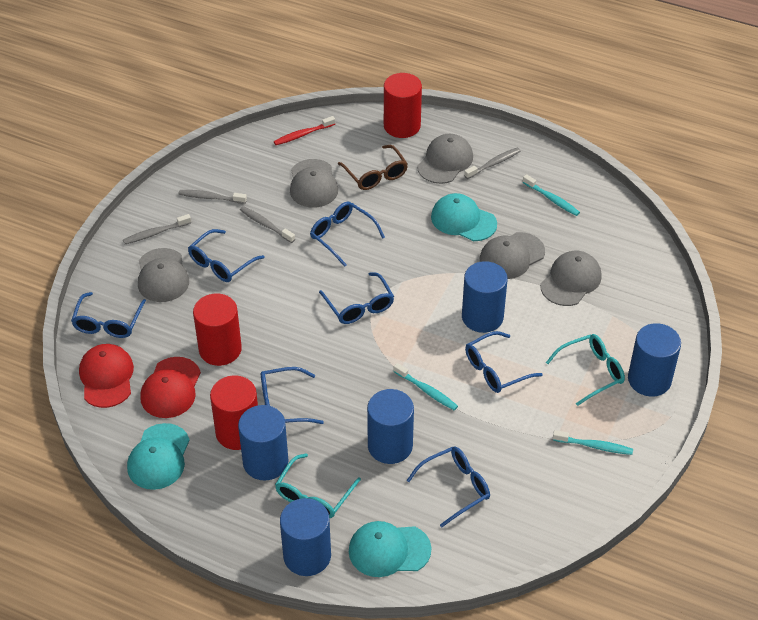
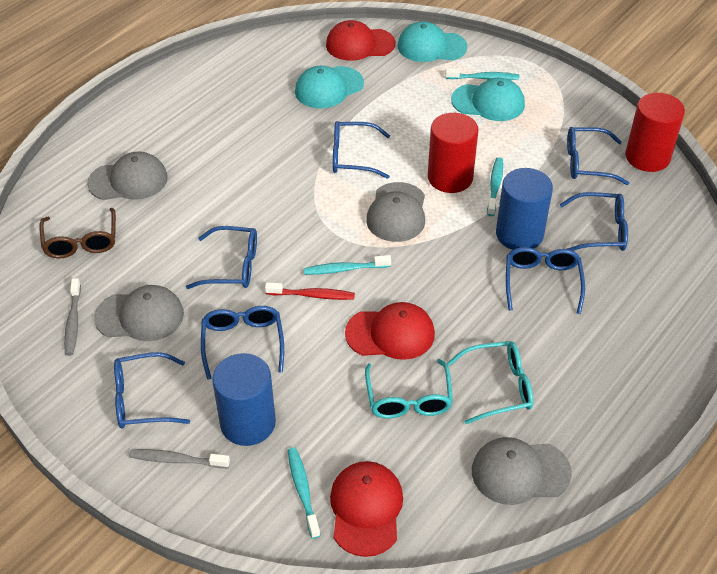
blue cylinder: 5 -> 2
grey cap: 5 -> 4
grey toothbrush: 4 -> 2
red cap: 2 -> 3
red cylinder: 3 -> 2
turquoise toothbrush: 3 -> 4

